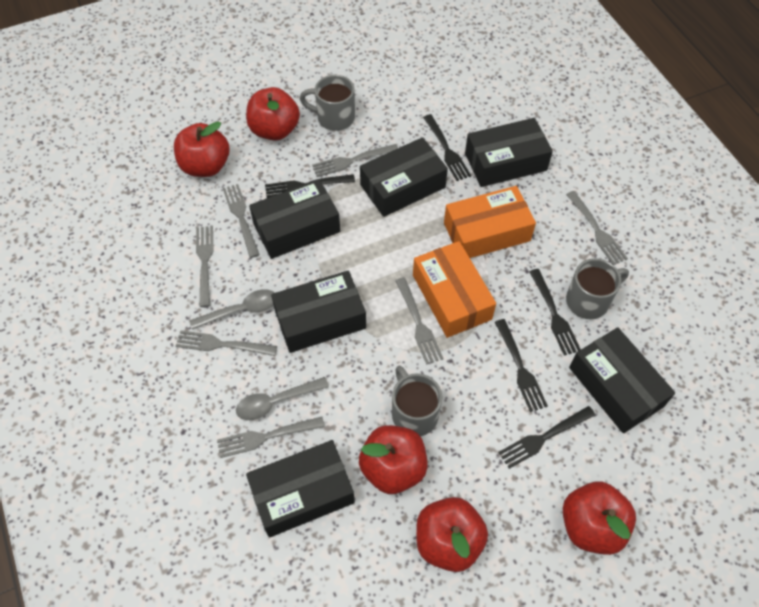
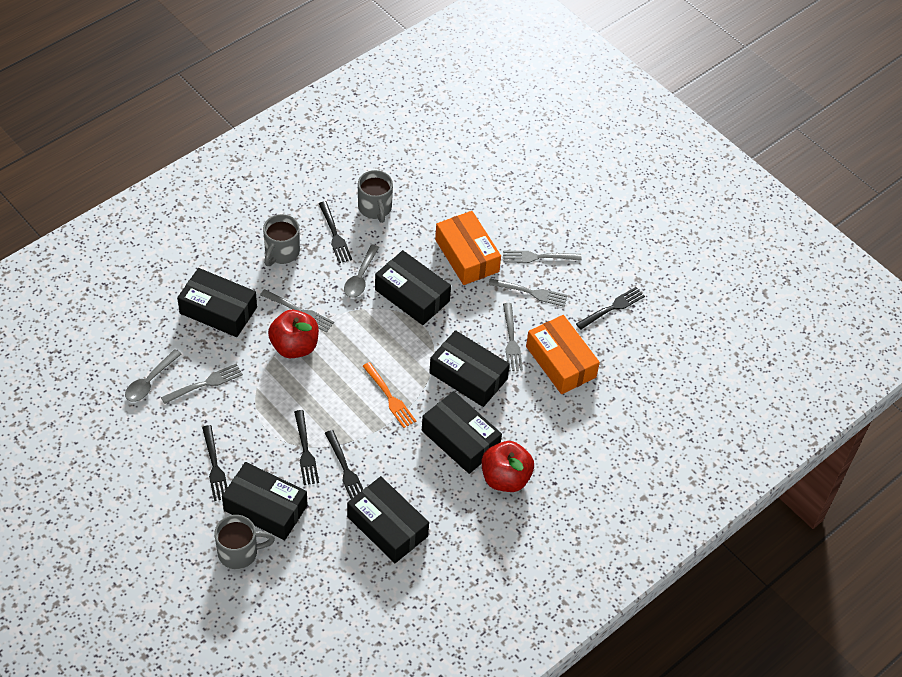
grey fork: 7 -> 5
orange fork: 0 -> 1
red apple: 5 -> 2

